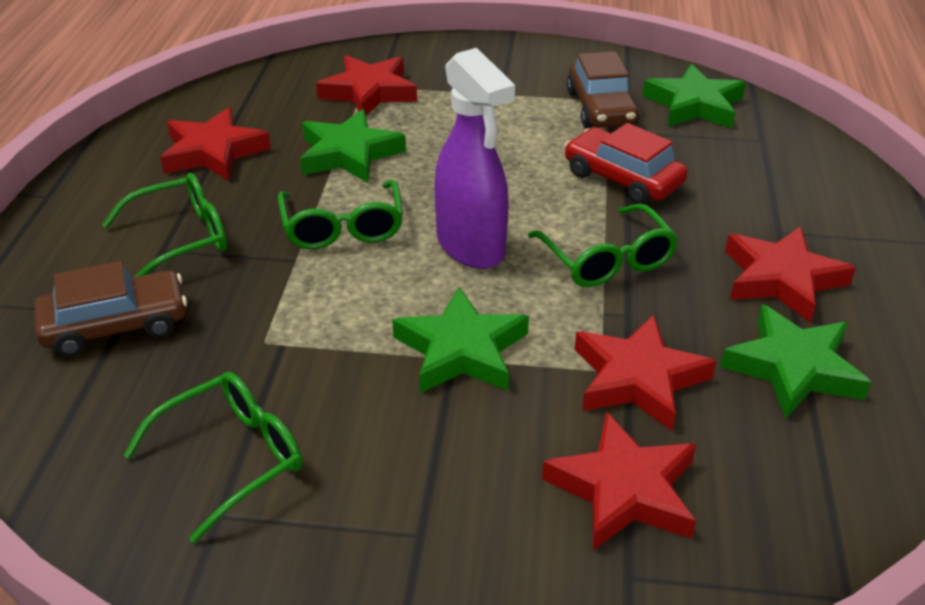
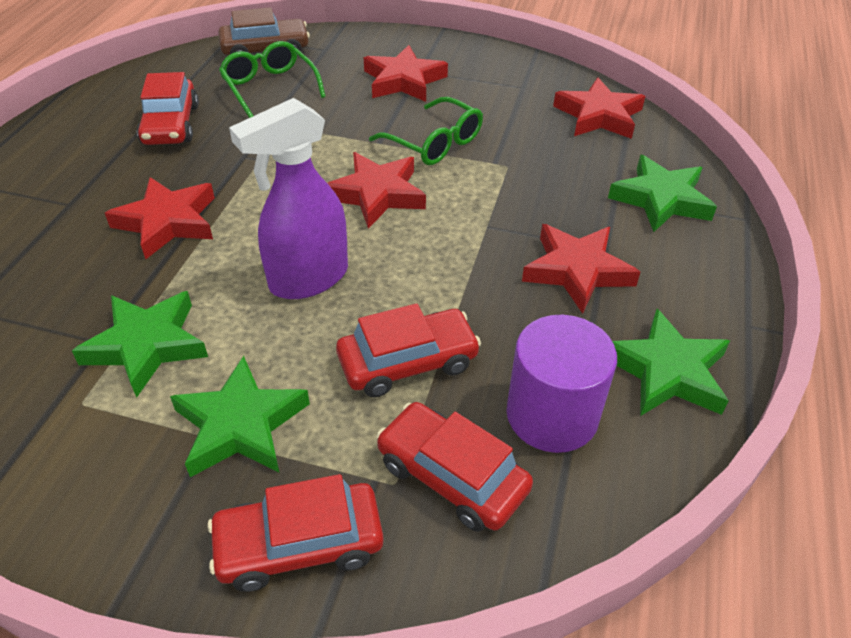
brown car: 2 -> 1
green glasses: 4 -> 2
purple cylinder: 0 -> 1
red car: 1 -> 4

